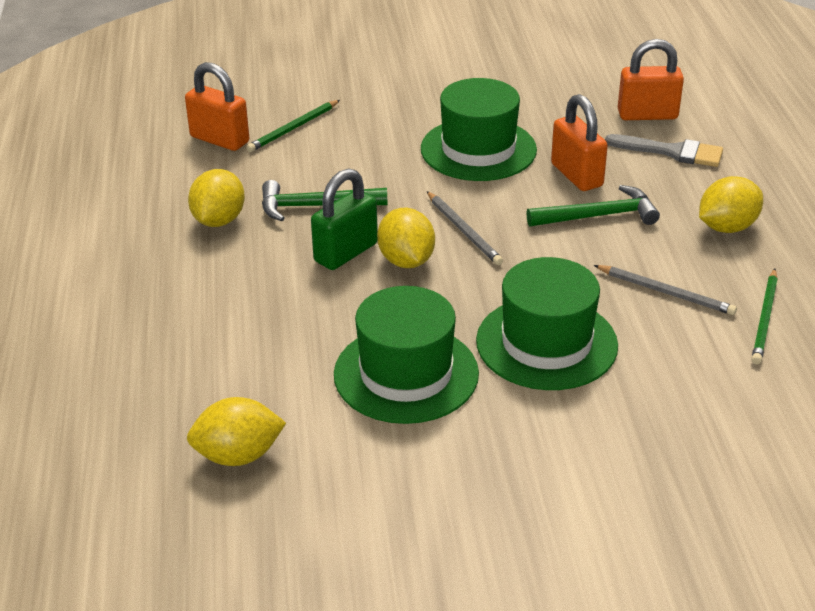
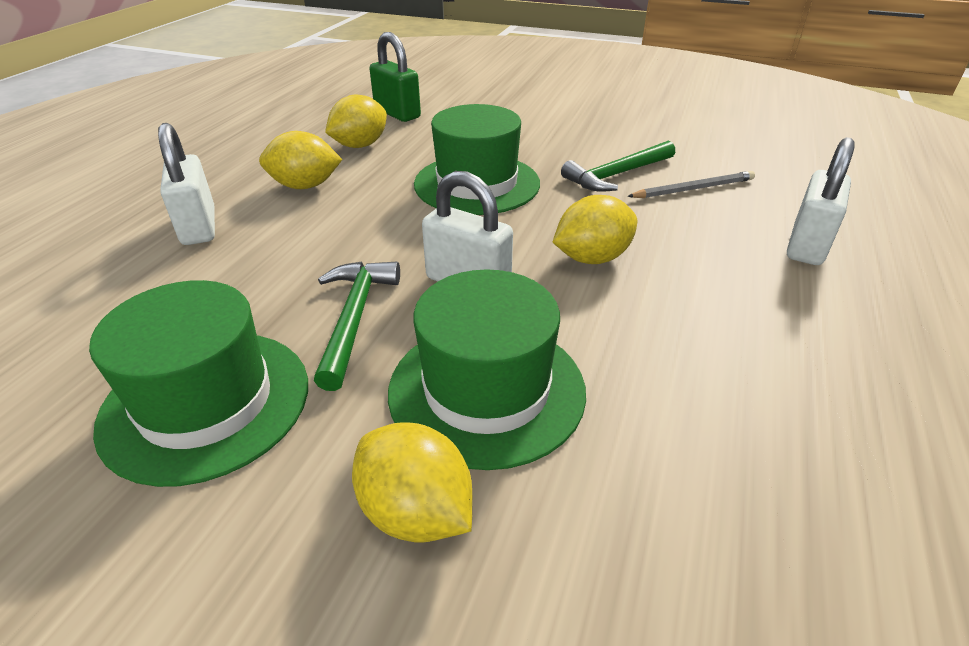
green pencil: 2 -> 0
grey brush: 1 -> 0
grey pencil: 2 -> 1
orange padlock: 3 -> 0
white padlock: 0 -> 3

